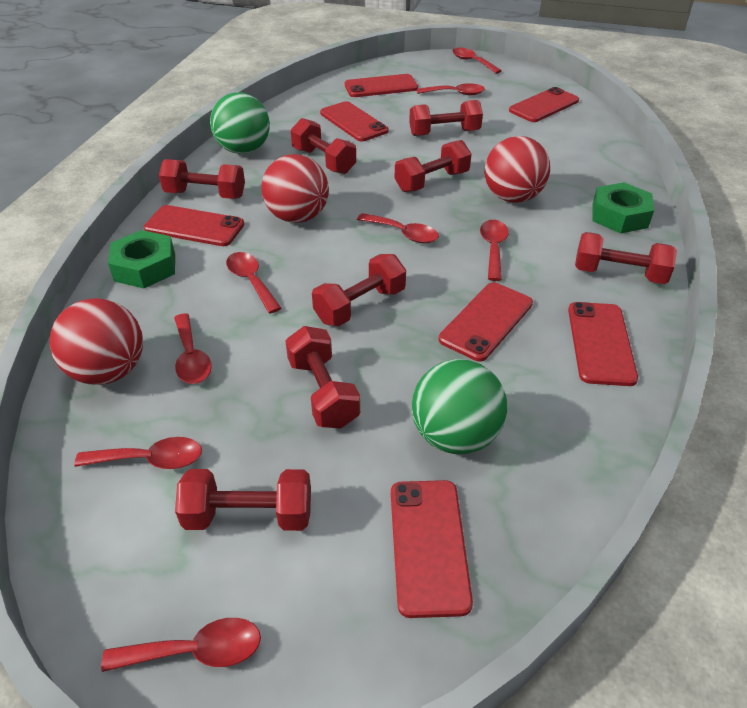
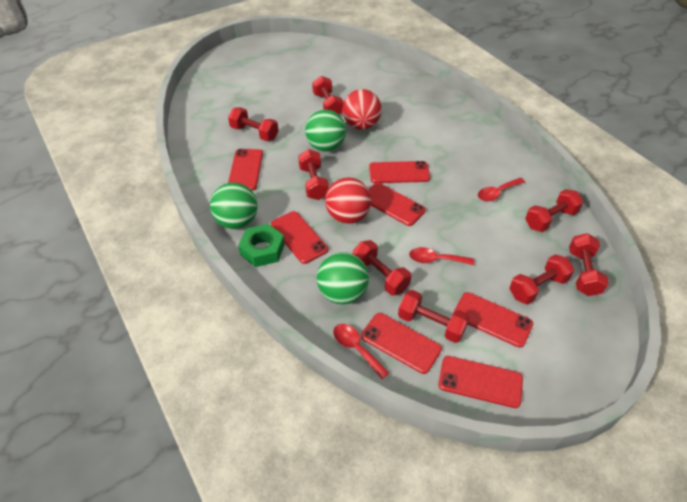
green ball: 2 -> 3
green nut: 2 -> 1
red ball: 3 -> 2
red spoon: 8 -> 3

